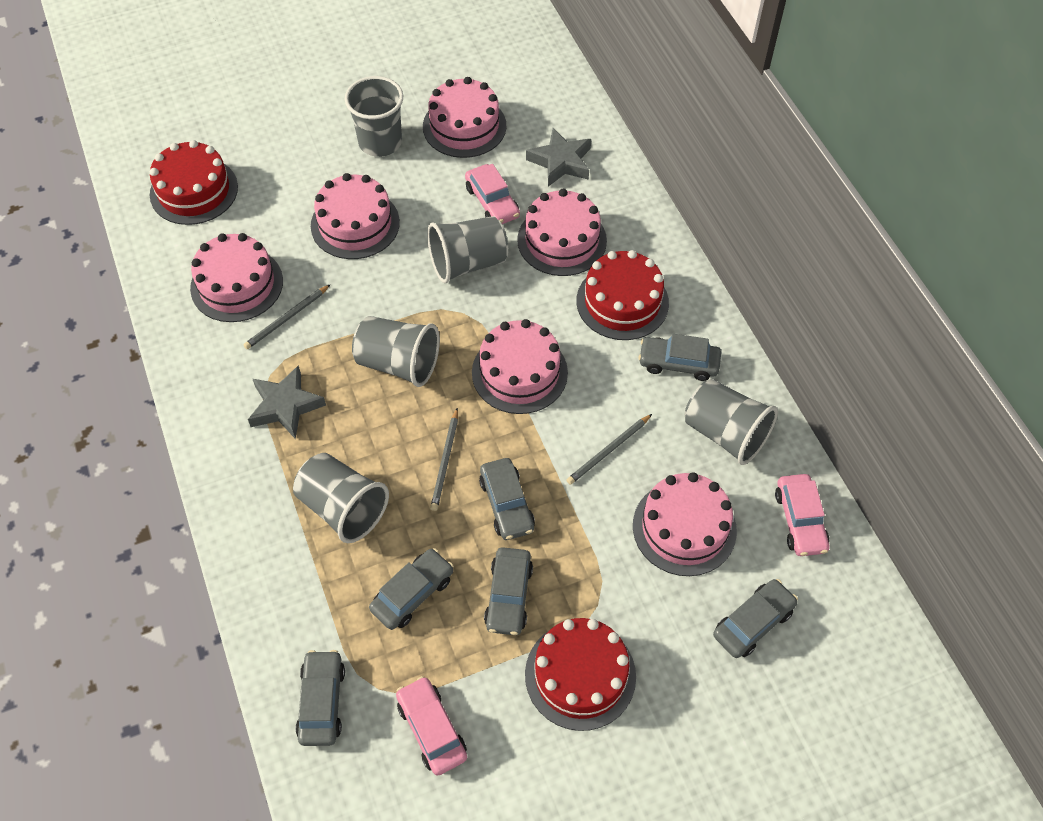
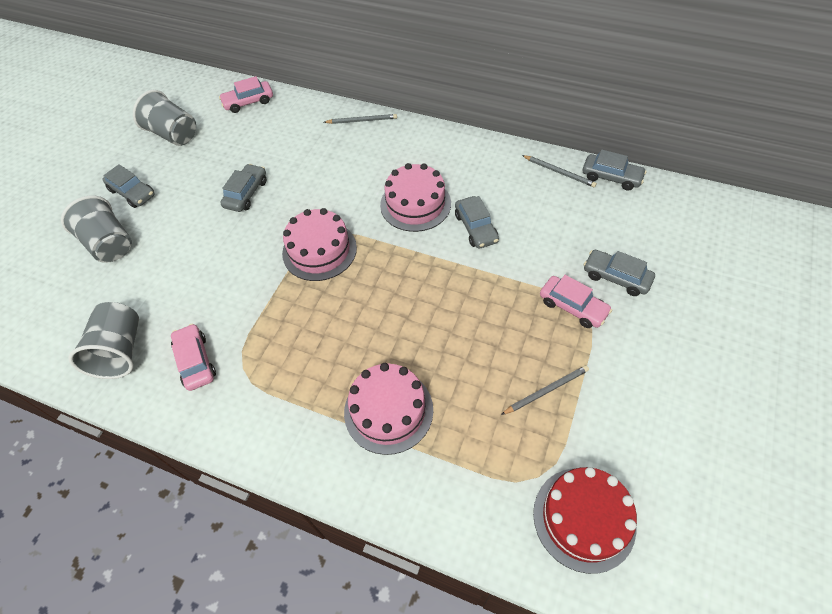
grey car: 6 -> 5
grey cup: 5 -> 3
grey star: 2 -> 0
pink cake: 6 -> 3
red cake: 3 -> 1

